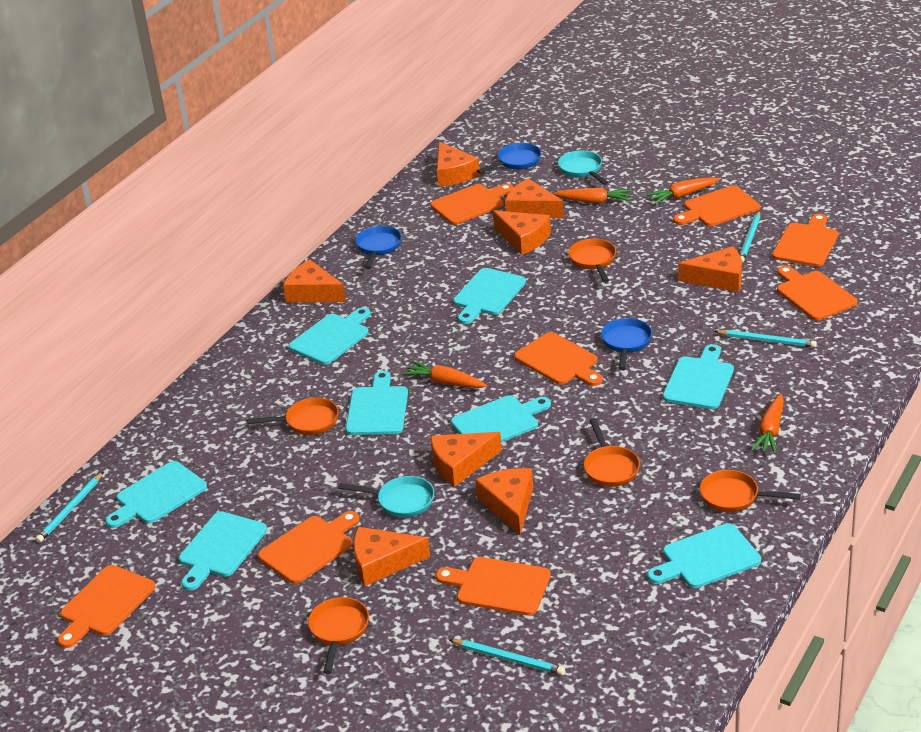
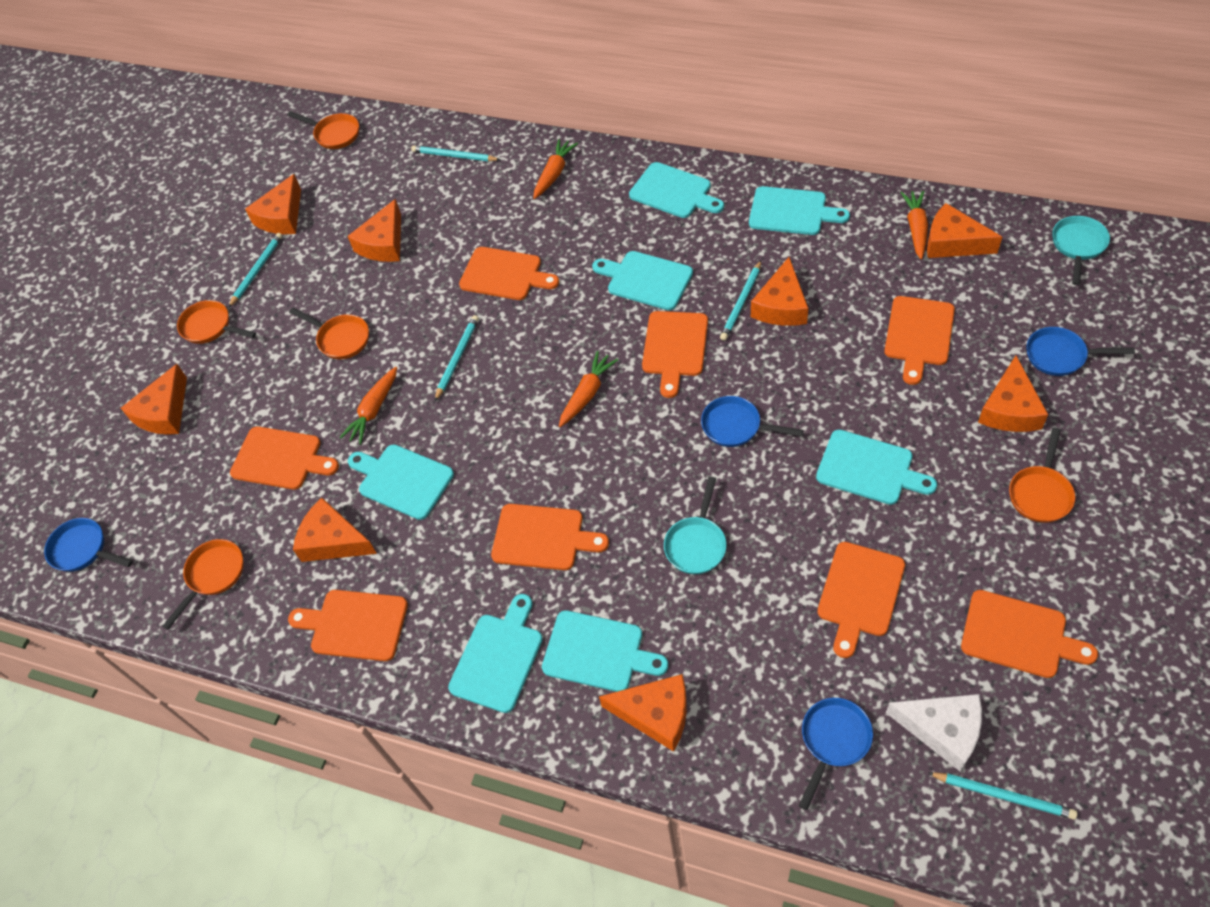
blue pan: 3 -> 4
turquoise cutting board: 8 -> 7
turquoise pencil: 4 -> 5
white cheese: 0 -> 1

